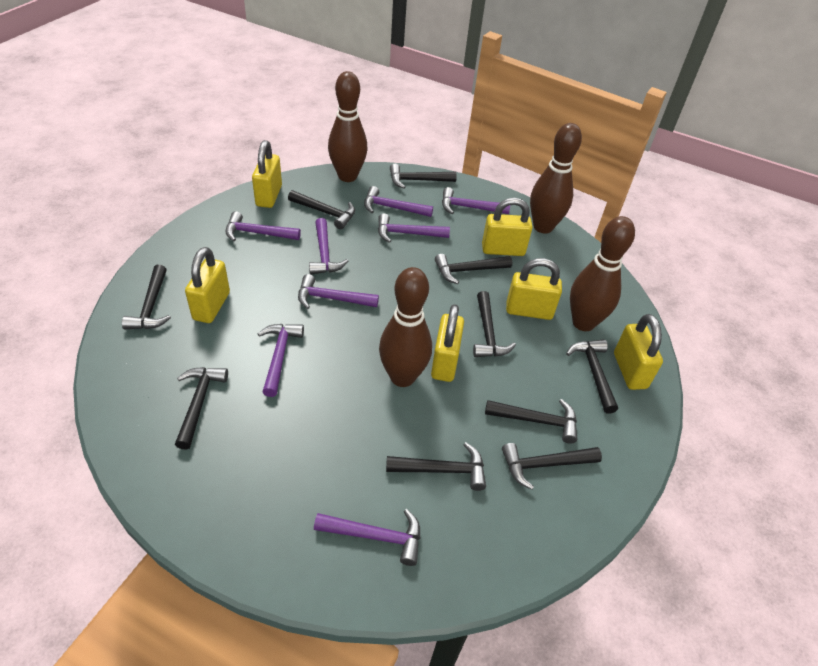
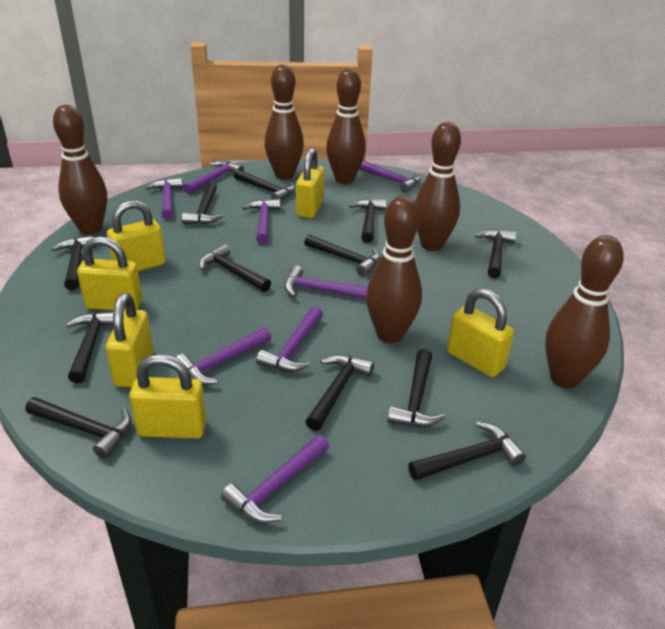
black hammer: 10 -> 12
brown bowling pin: 4 -> 6

